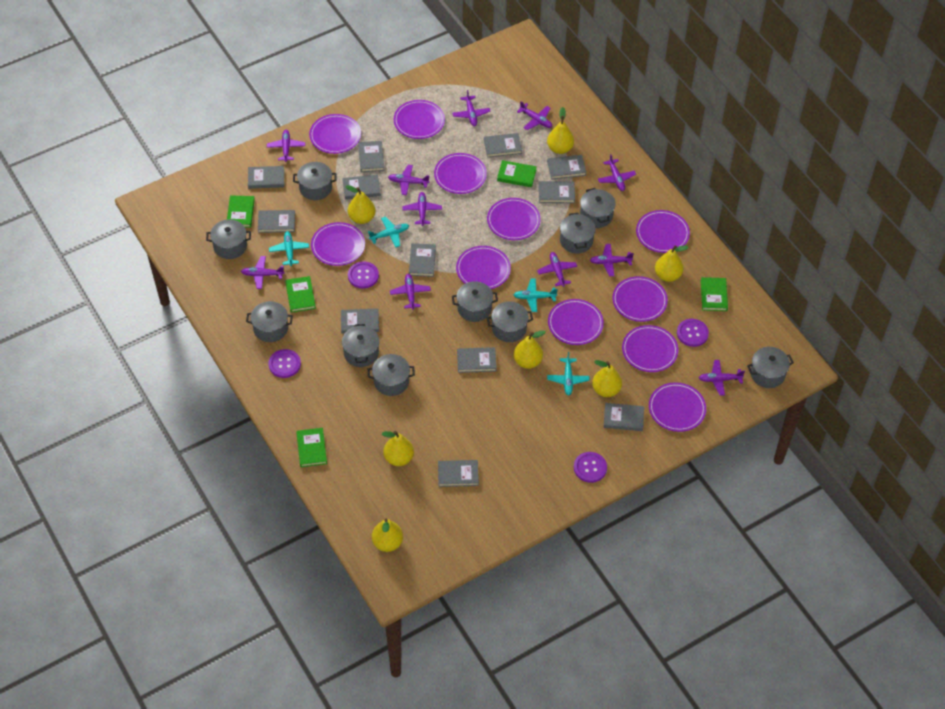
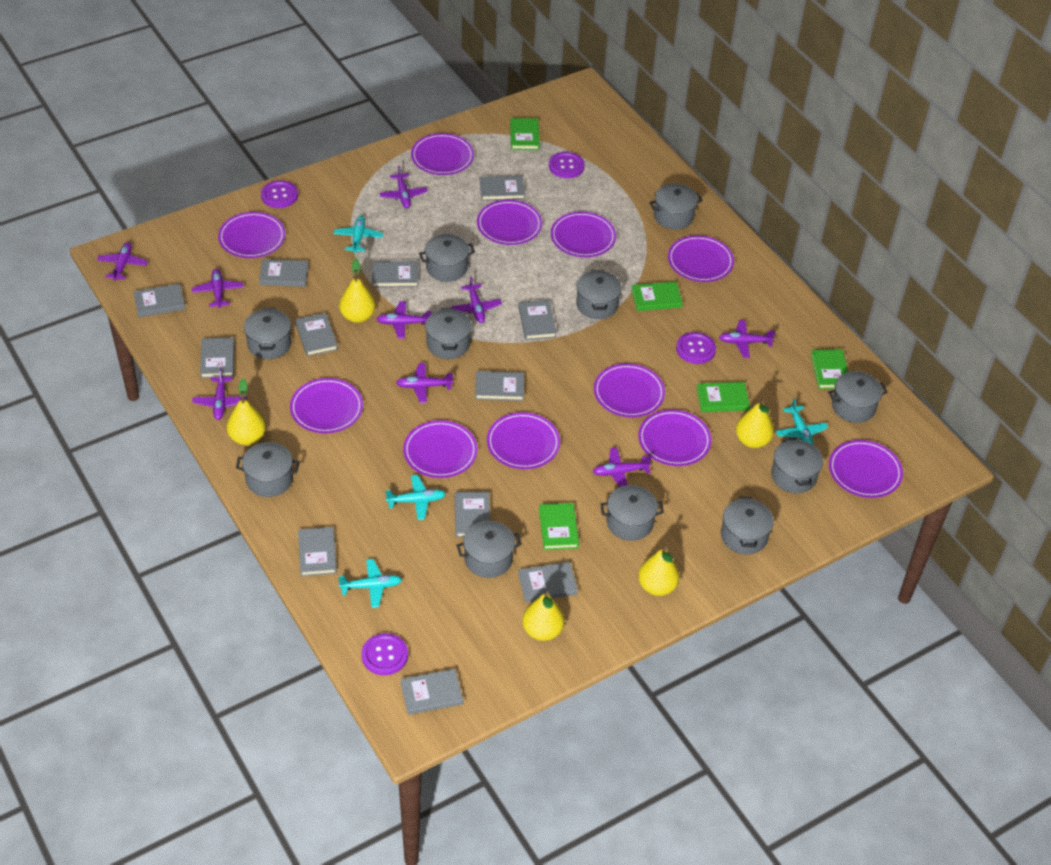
grey pot: 10 -> 11
purple plane: 11 -> 9
yellow pear: 7 -> 5

